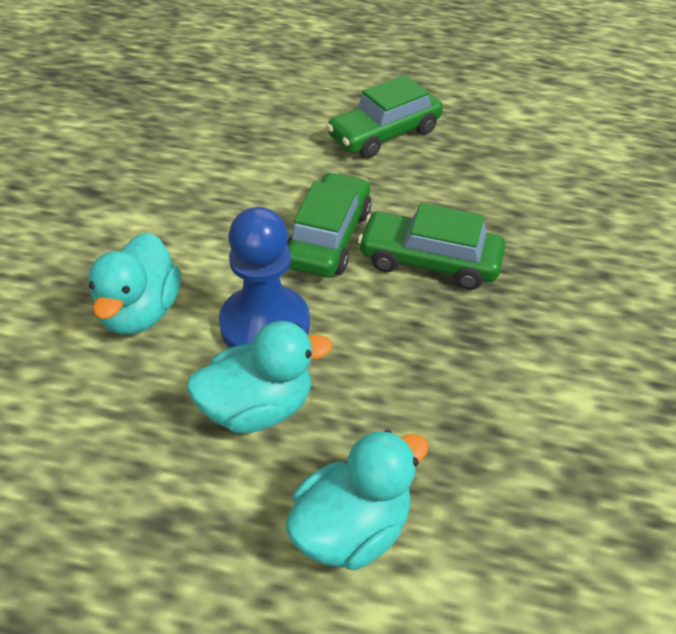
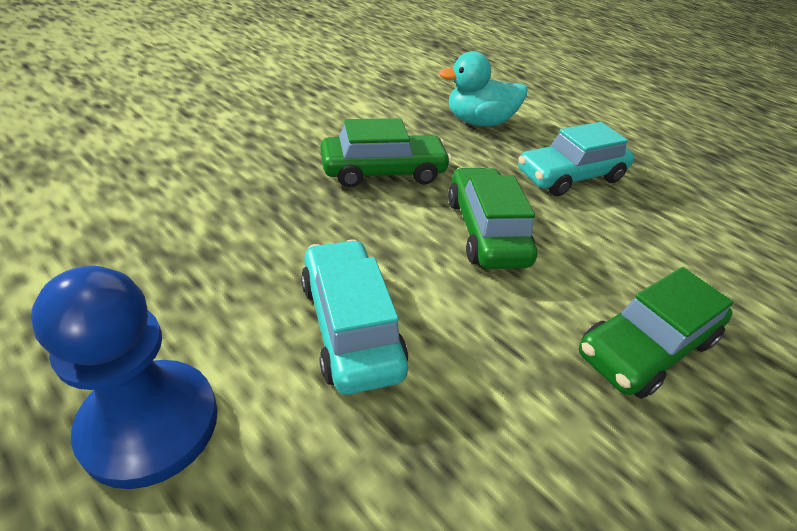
turquoise car: 0 -> 2
turquoise duck: 3 -> 1

